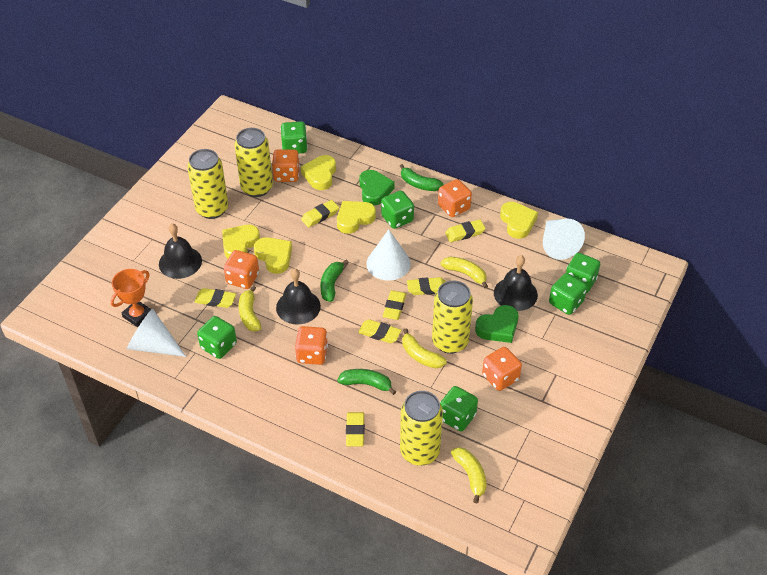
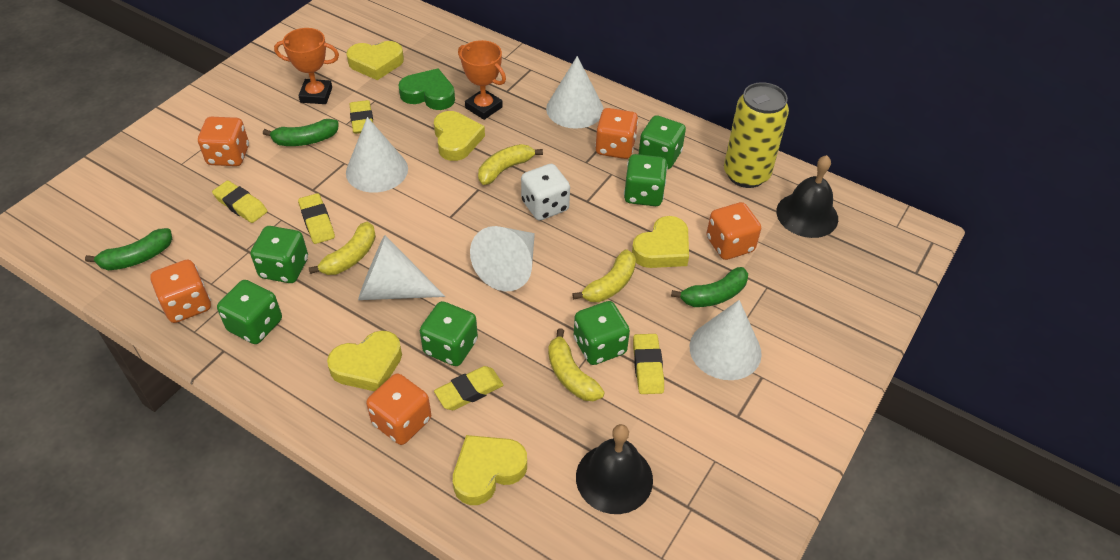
black bell: 3 -> 2
green heart: 2 -> 1
orange trophy: 1 -> 2
white cone: 3 -> 5
white dice: 0 -> 1
yellow can: 4 -> 1
yellow eraser: 7 -> 5

